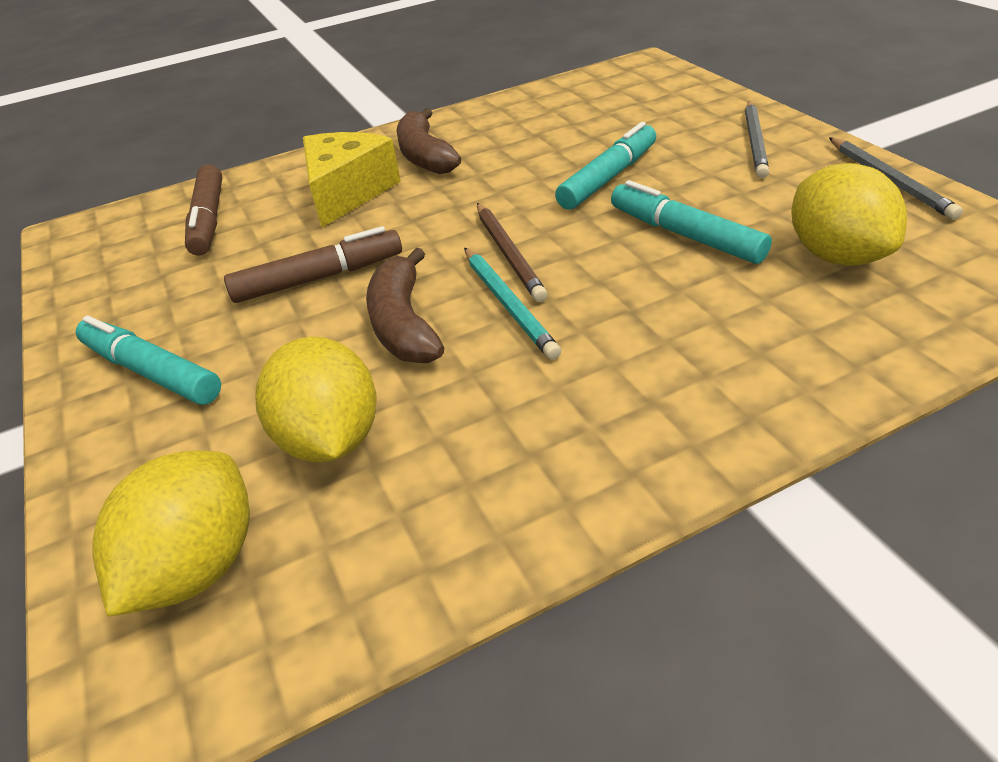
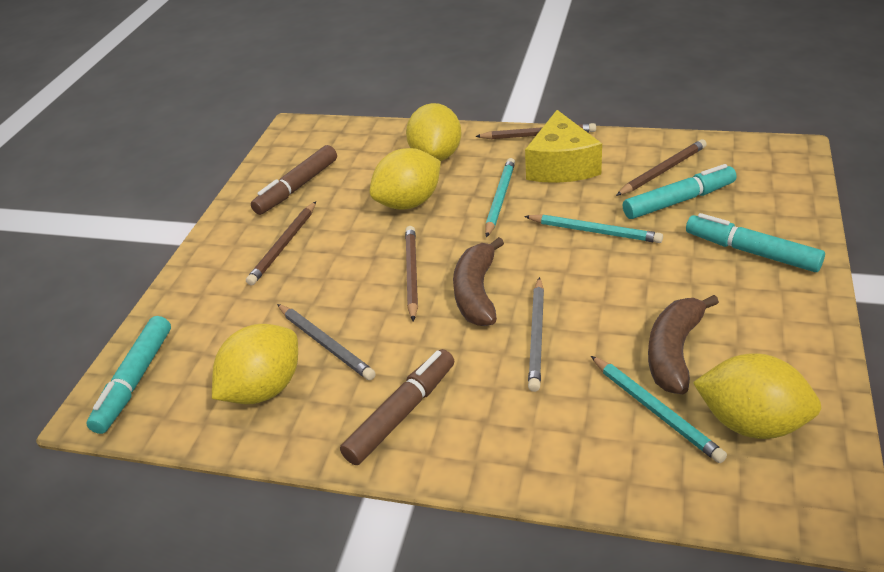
brown pencil: 1 -> 4
turquoise pencil: 1 -> 3
yellow lemon: 3 -> 4

